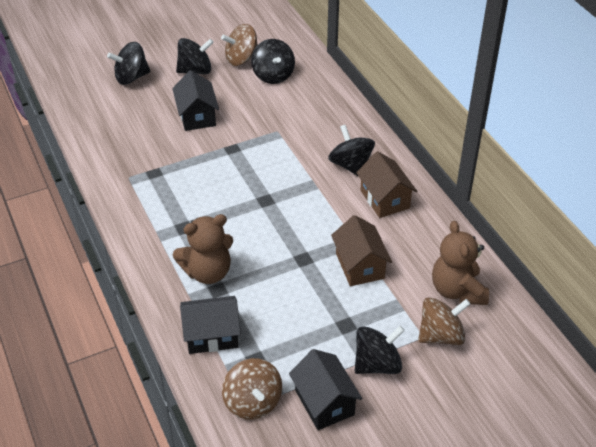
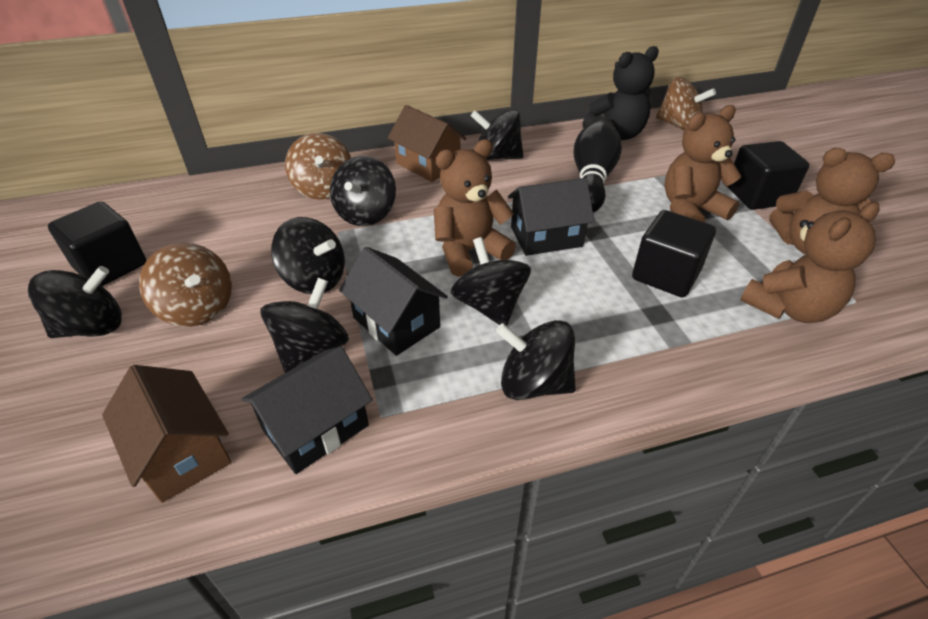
black bowling pin: 0 -> 1
black cube: 0 -> 3
black spinning top: 5 -> 7
black teddy bear: 0 -> 1
brown teddy bear: 2 -> 4

